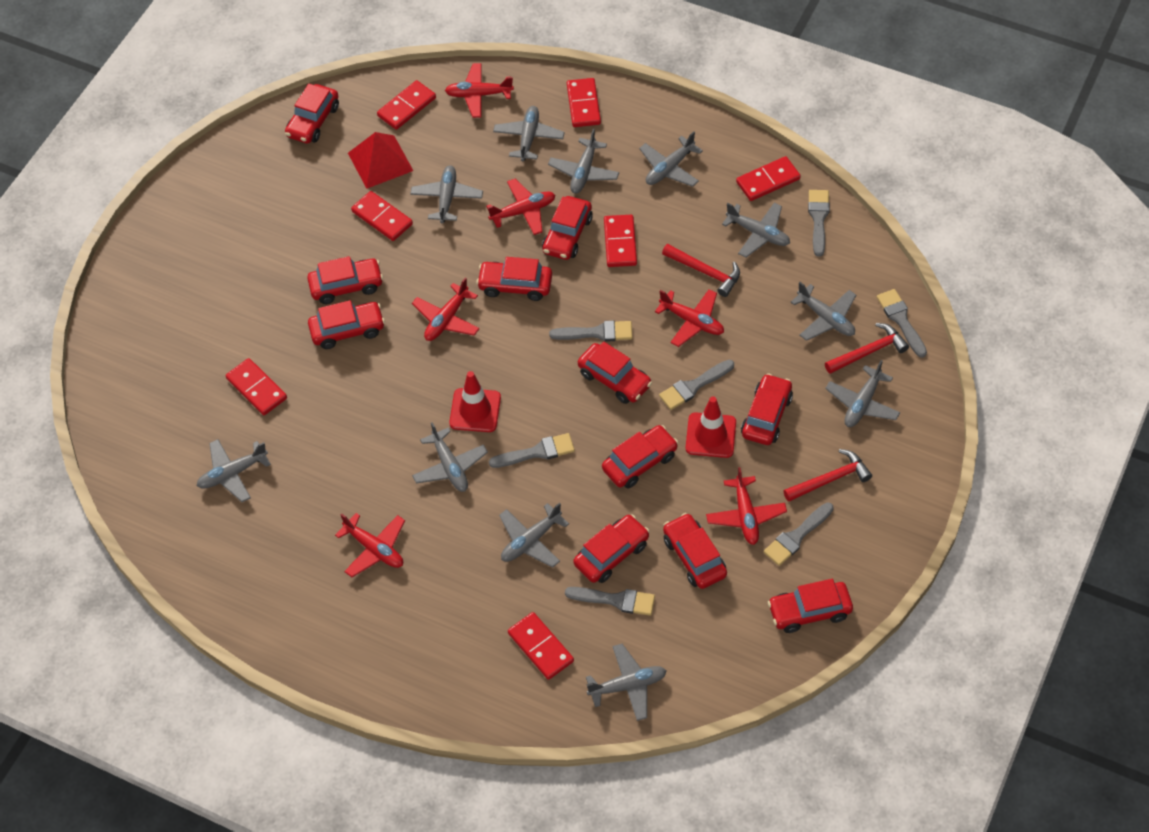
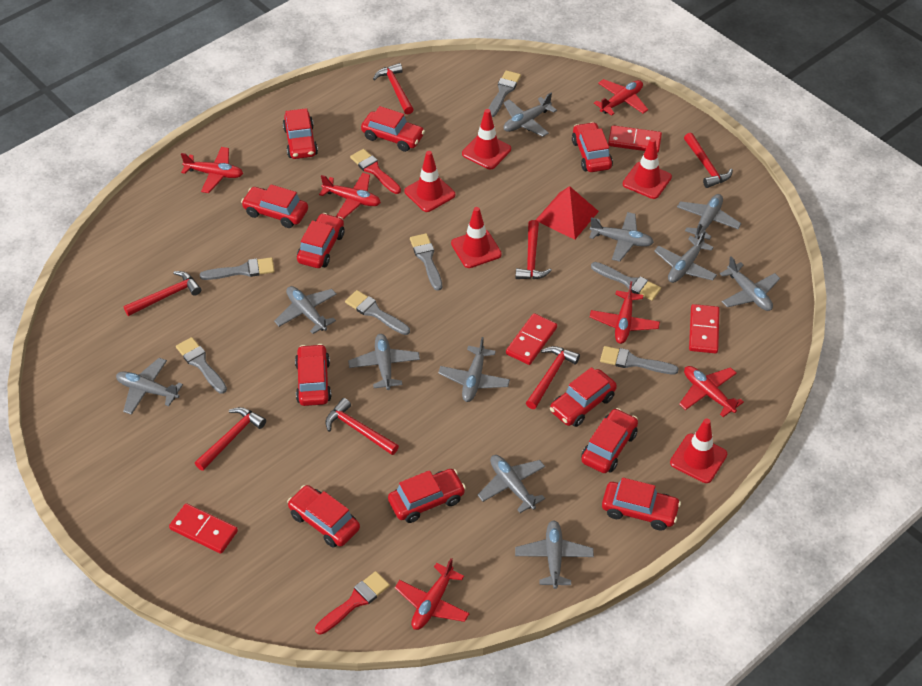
red brush: 0 -> 2
red domino: 7 -> 4
red hammer: 3 -> 7
red traffic cone: 2 -> 5

